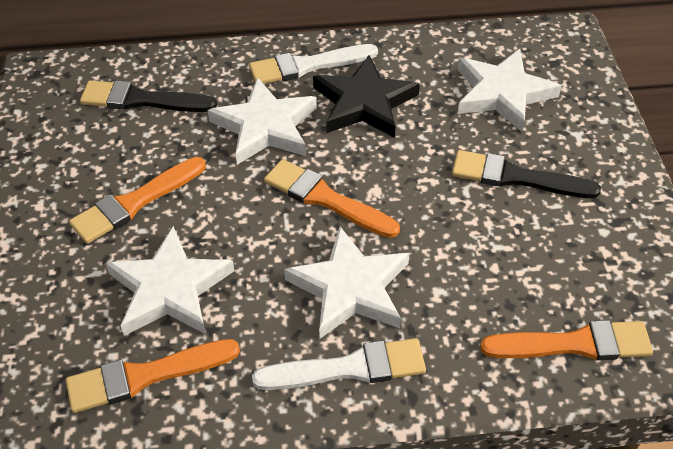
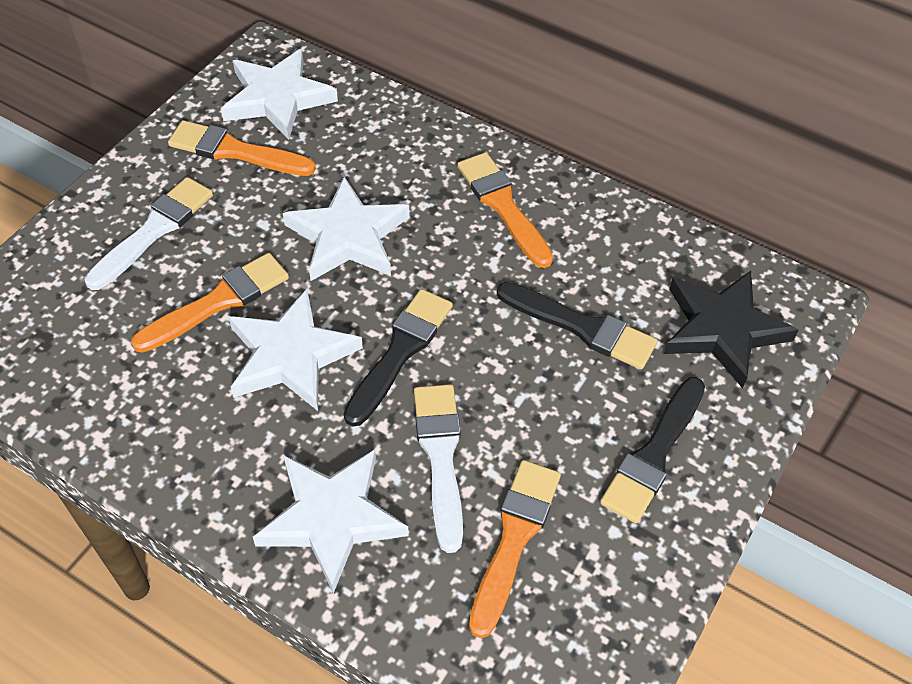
black brush: 2 -> 3

